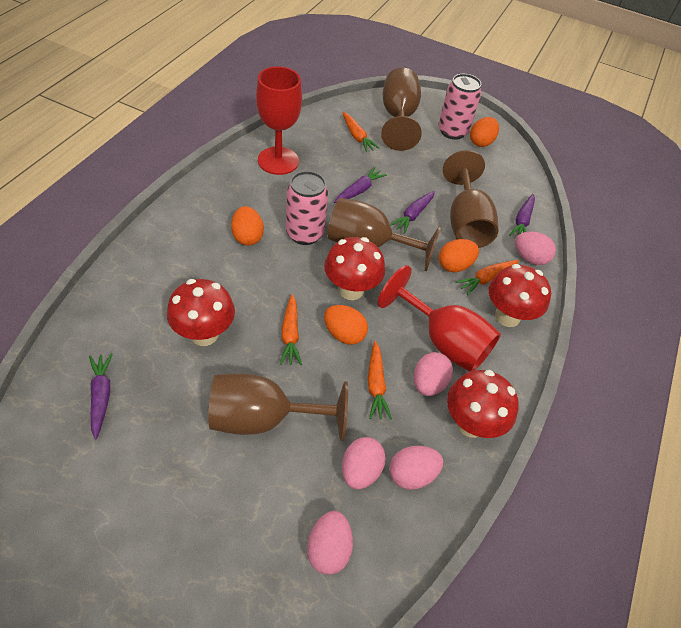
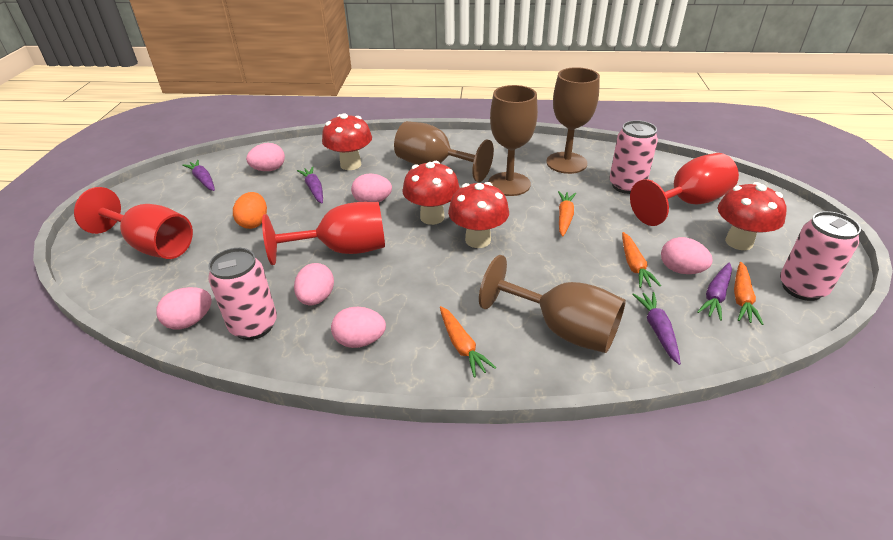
orange egg: 4 -> 1
pink can: 2 -> 3
pink egg: 5 -> 6
red goblet: 2 -> 3

